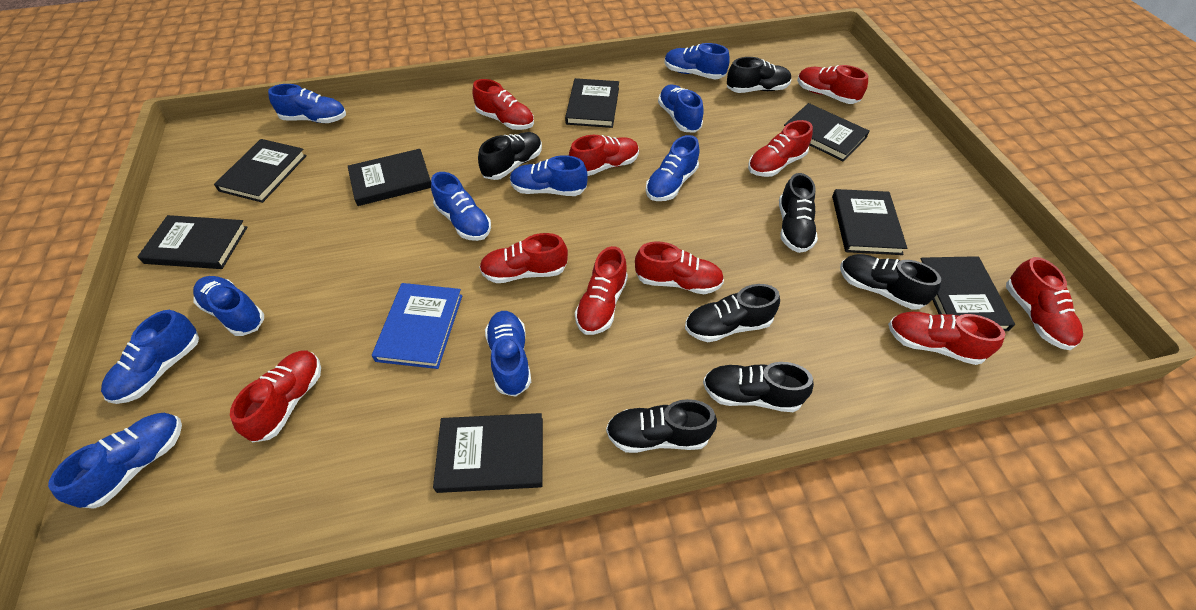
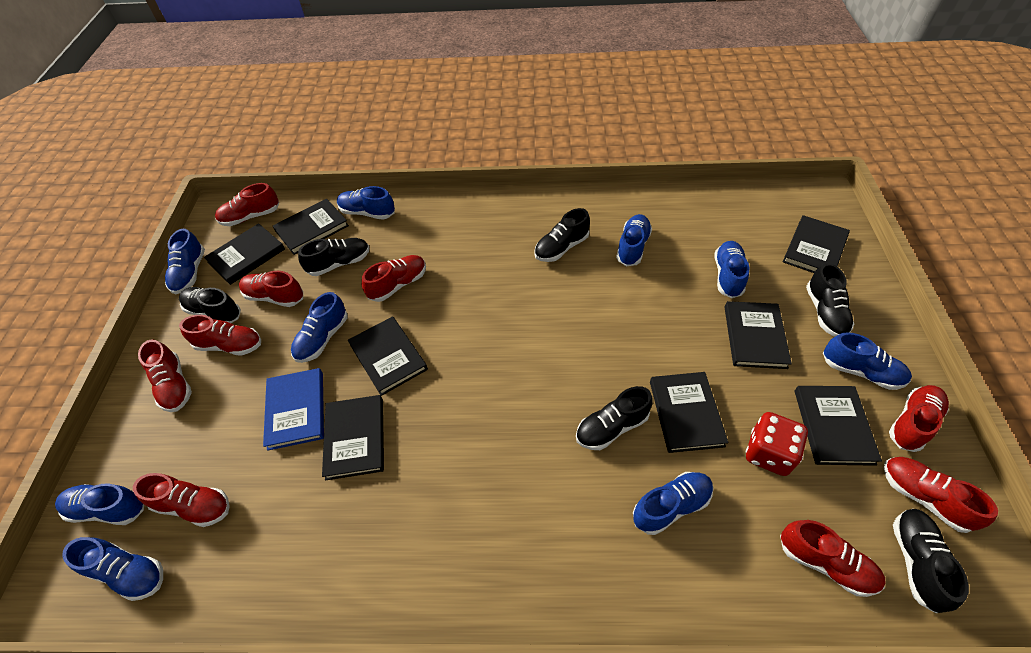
black shoe: 7 -> 6
blue shoe: 10 -> 9
red dice: 0 -> 1
red shoe: 10 -> 9

